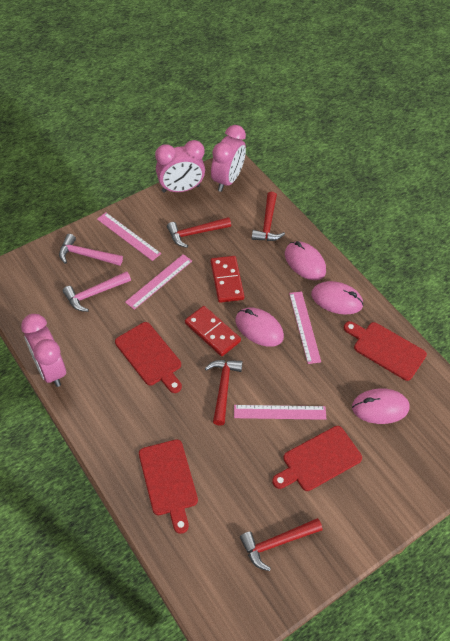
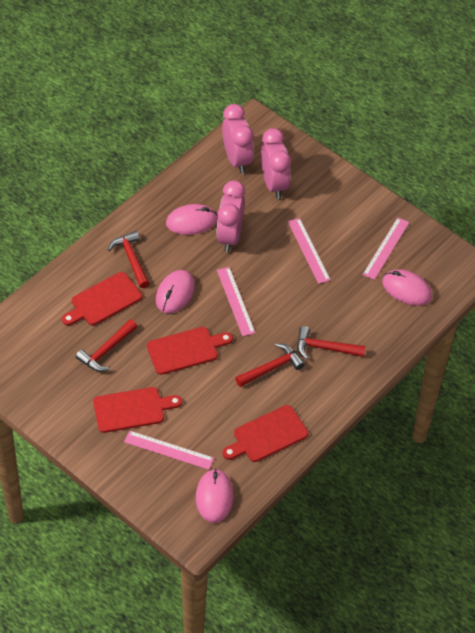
pink hammer: 2 -> 0
red domino: 2 -> 0

